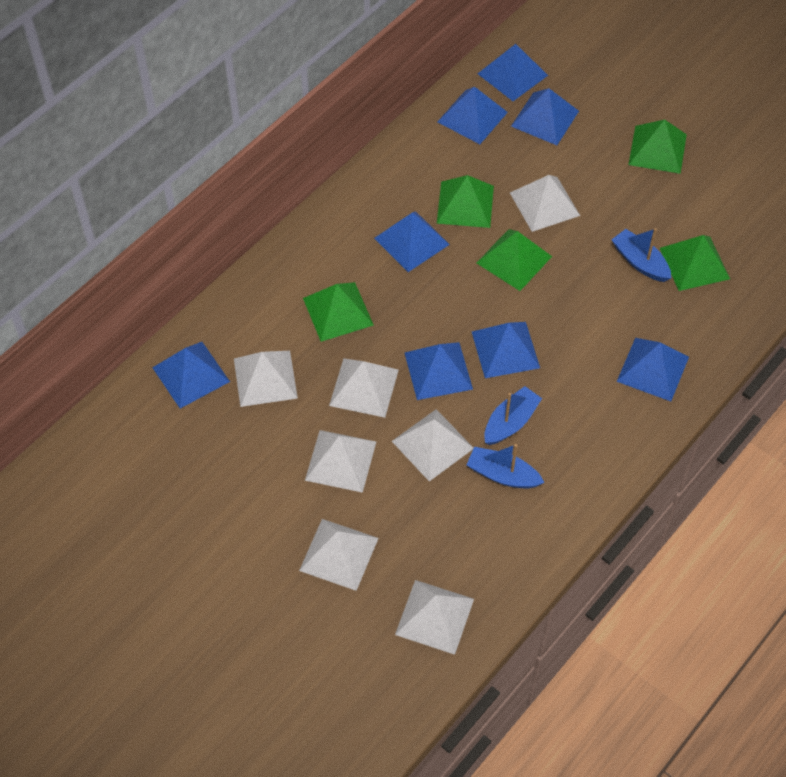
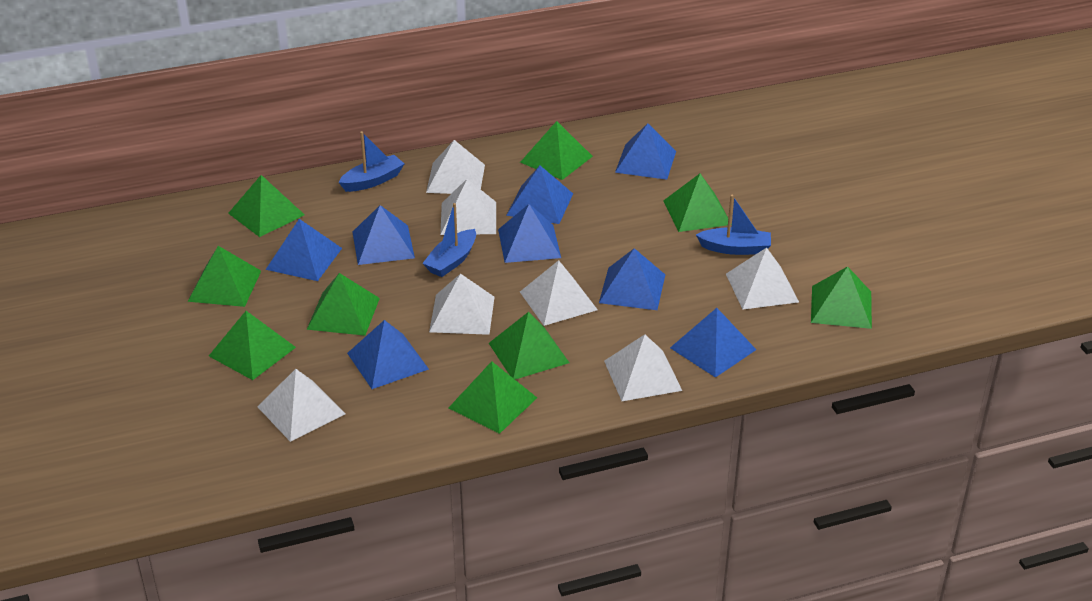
green pyramid: 5 -> 9

